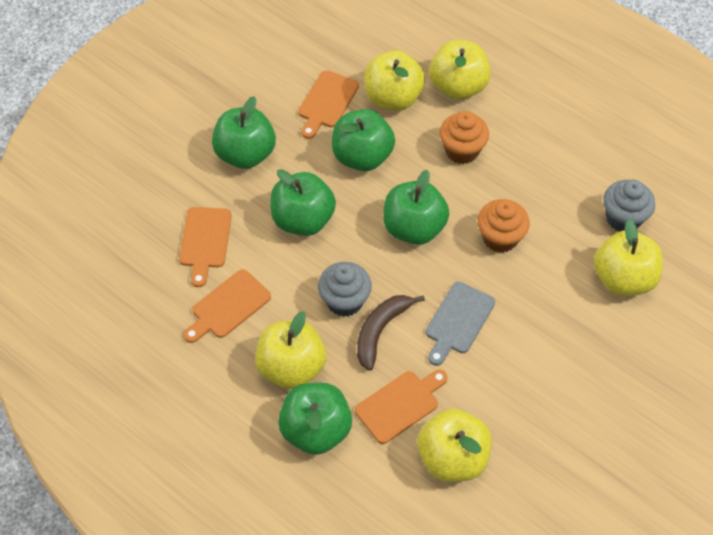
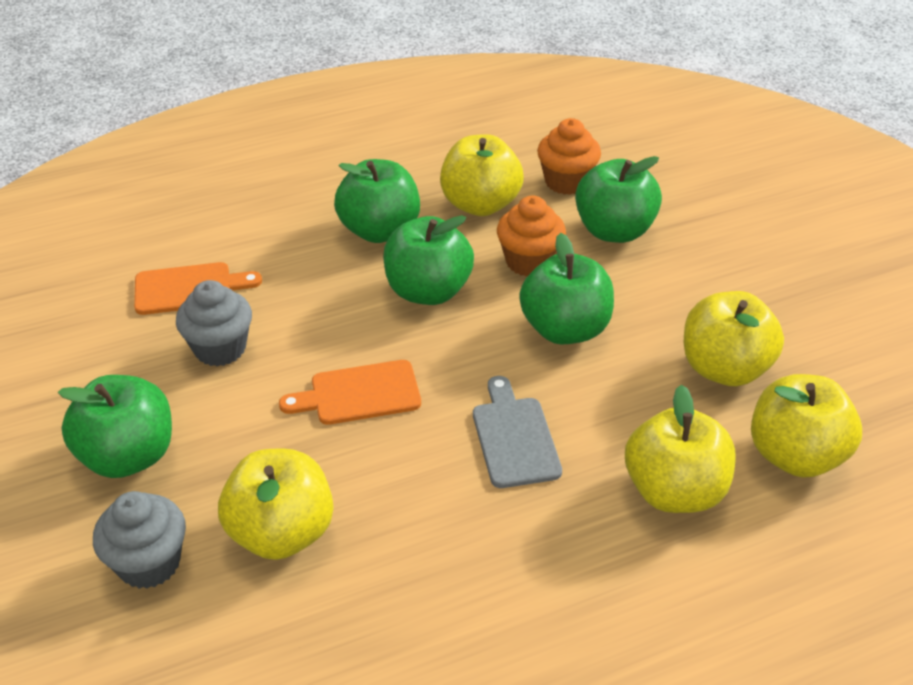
brown banana: 1 -> 0
orange cutting board: 4 -> 2

